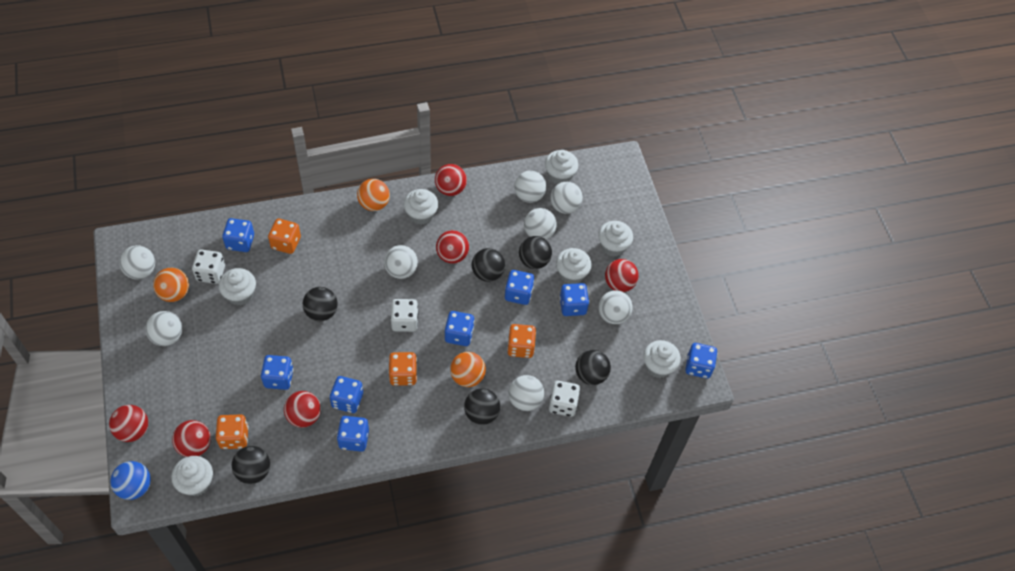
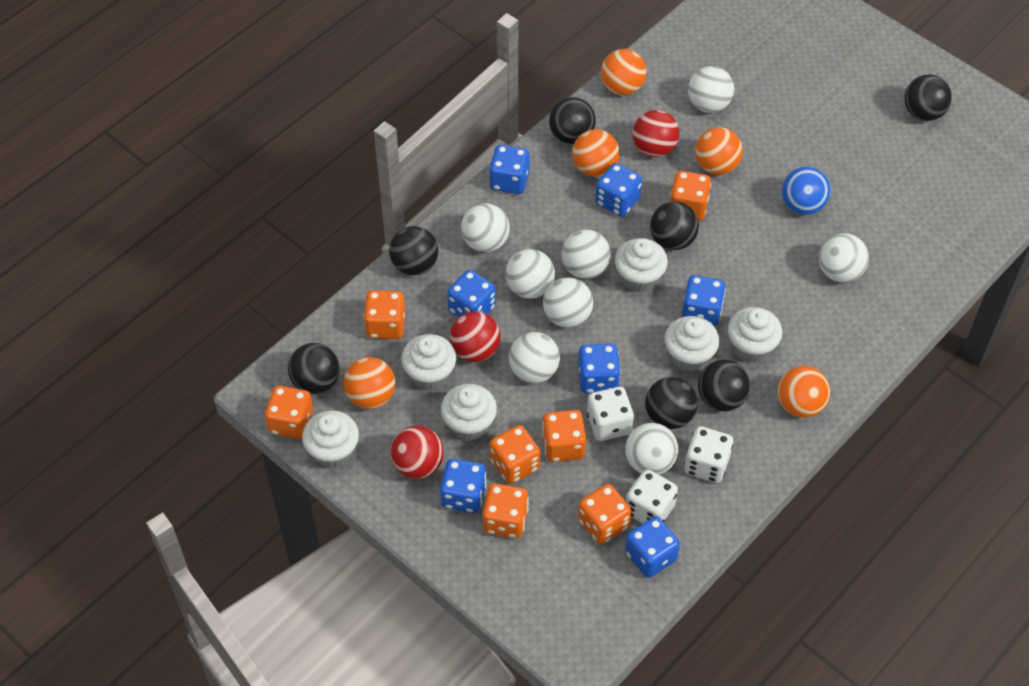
black ball: 6 -> 7
blue dice: 8 -> 7
orange ball: 3 -> 5
orange dice: 4 -> 7
red ball: 6 -> 3
white cupcake: 7 -> 6

